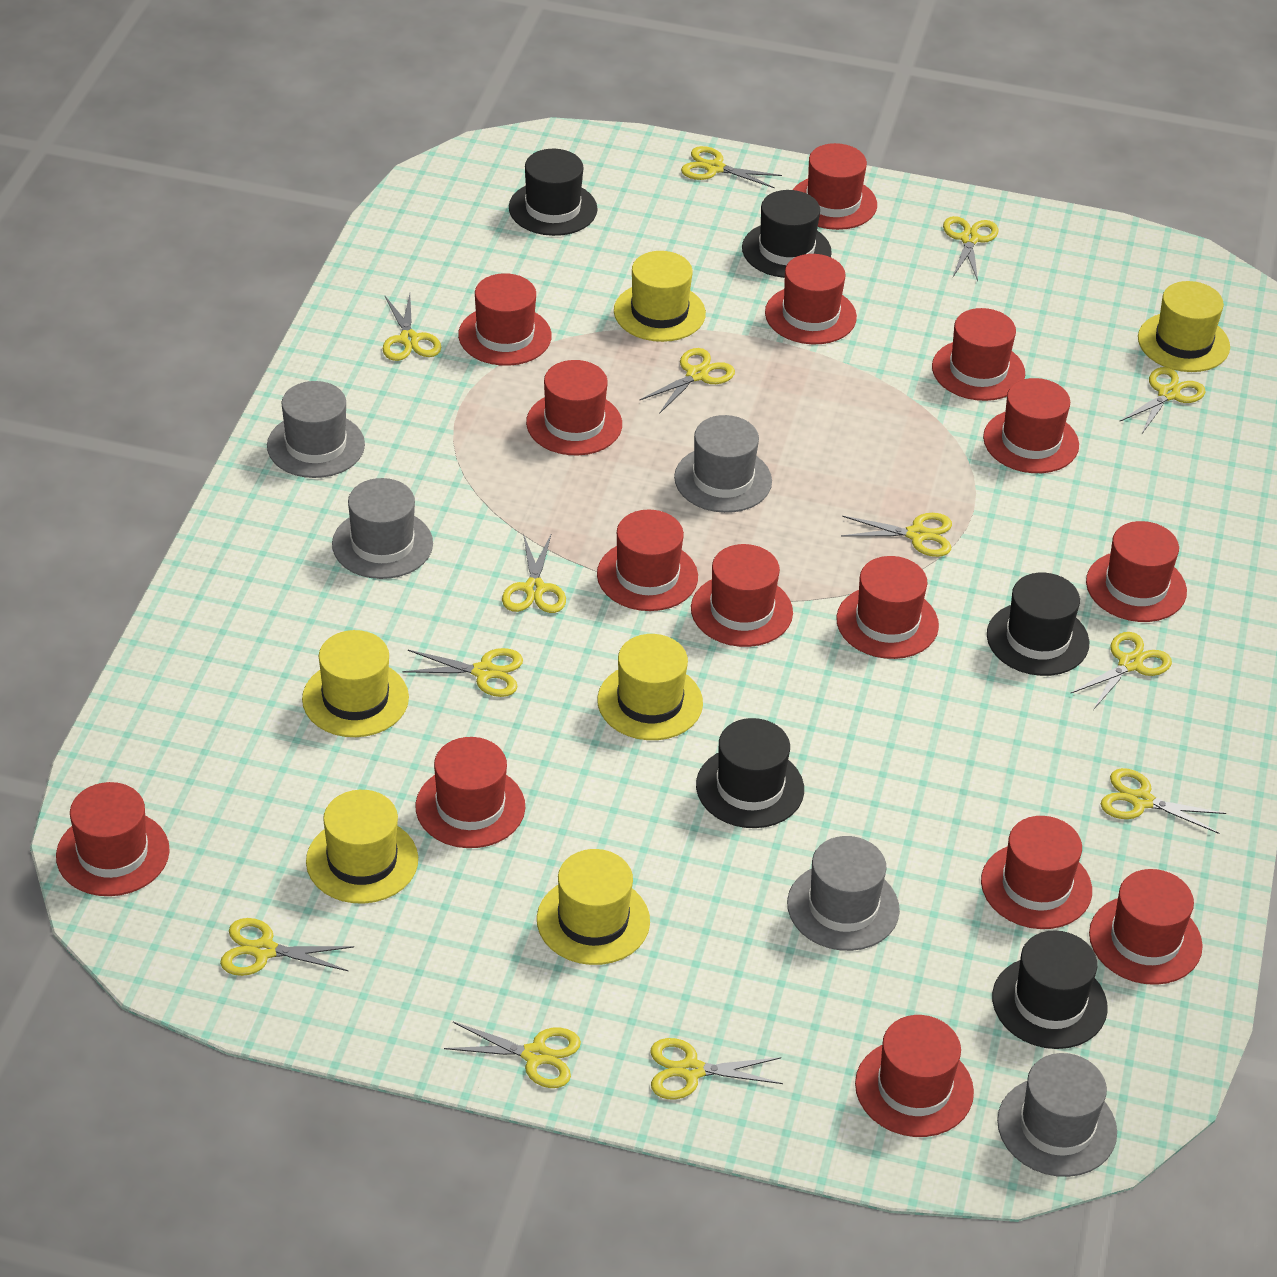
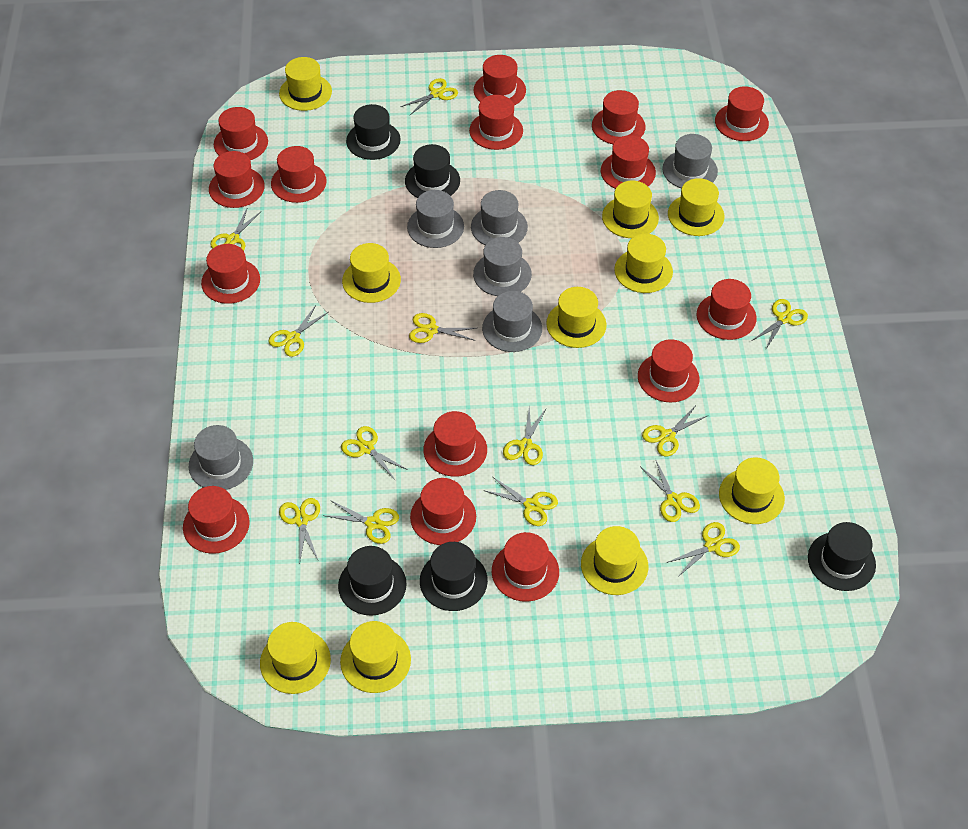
grey hat: 5 -> 6
yellow hat: 6 -> 10

